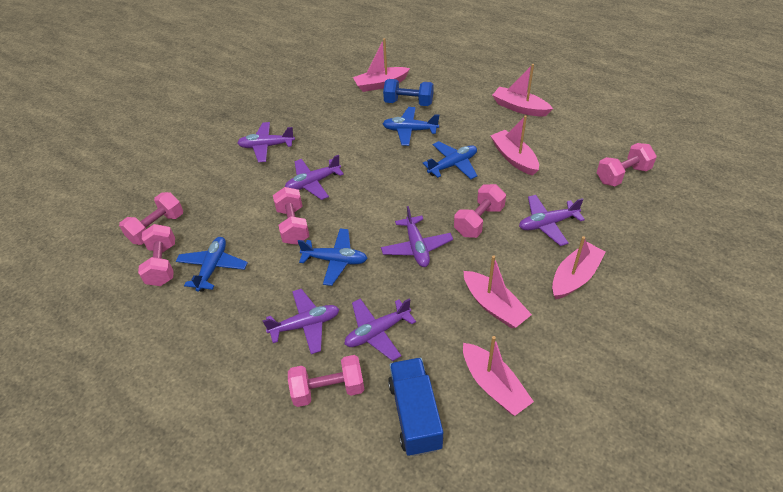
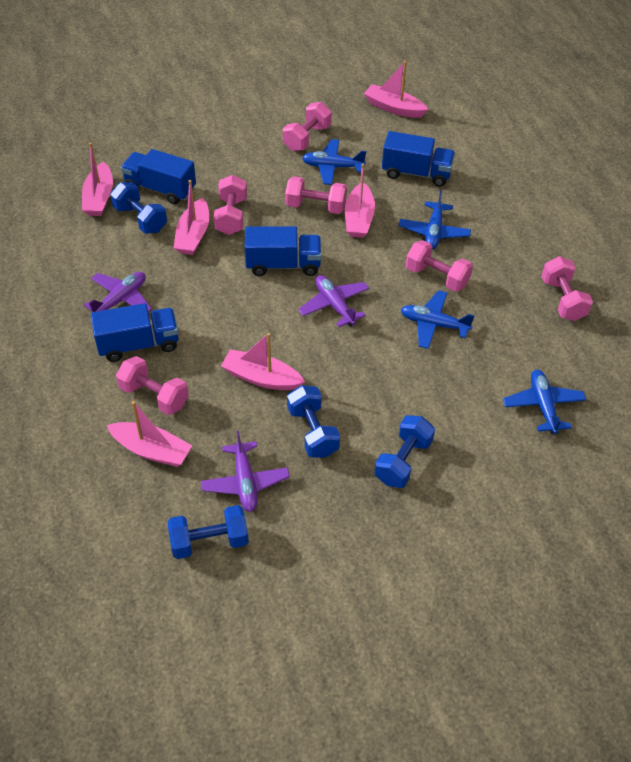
blue dumbbell: 1 -> 4
blue truck: 1 -> 4
purple plane: 6 -> 3

